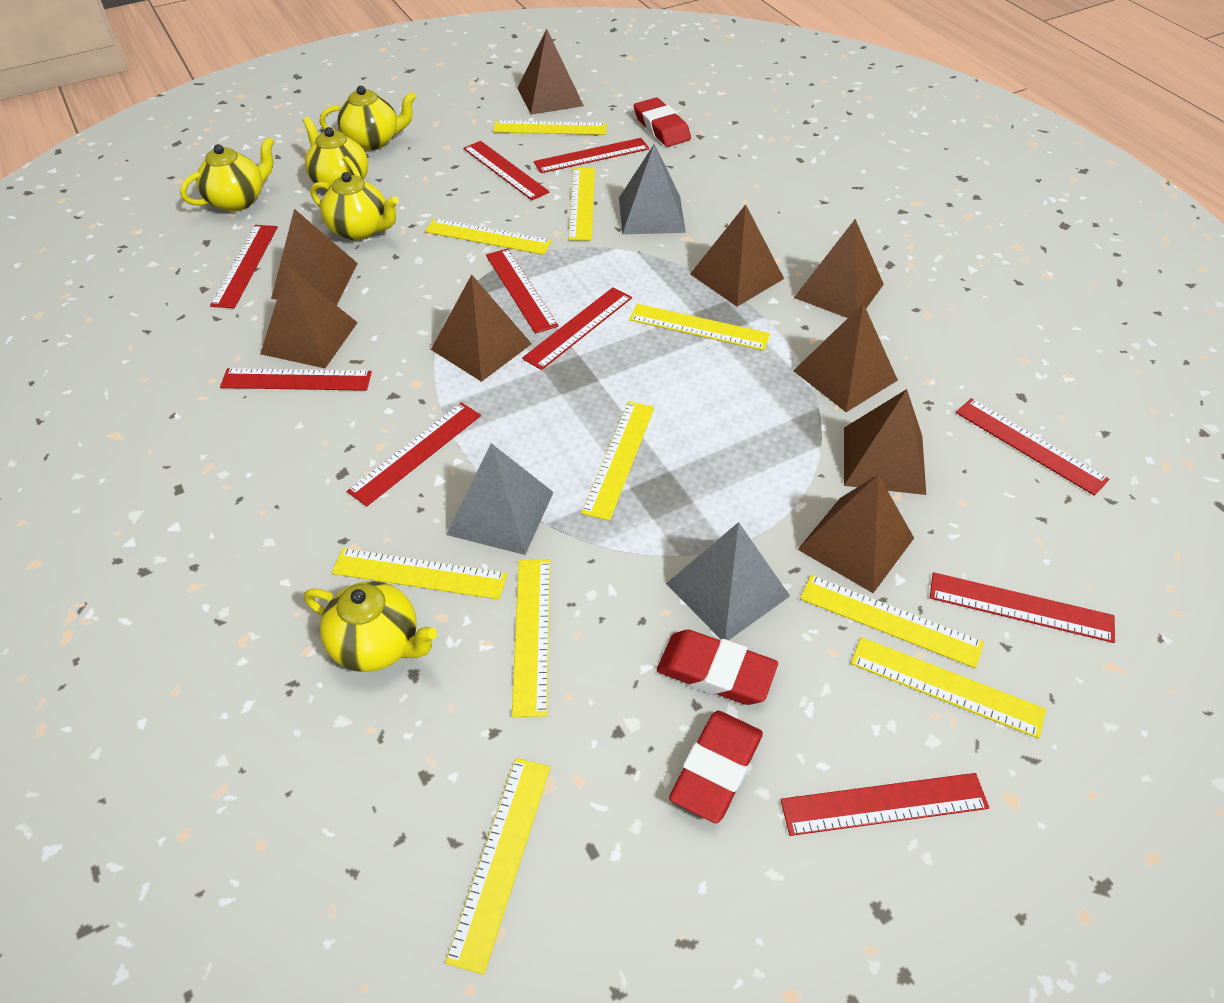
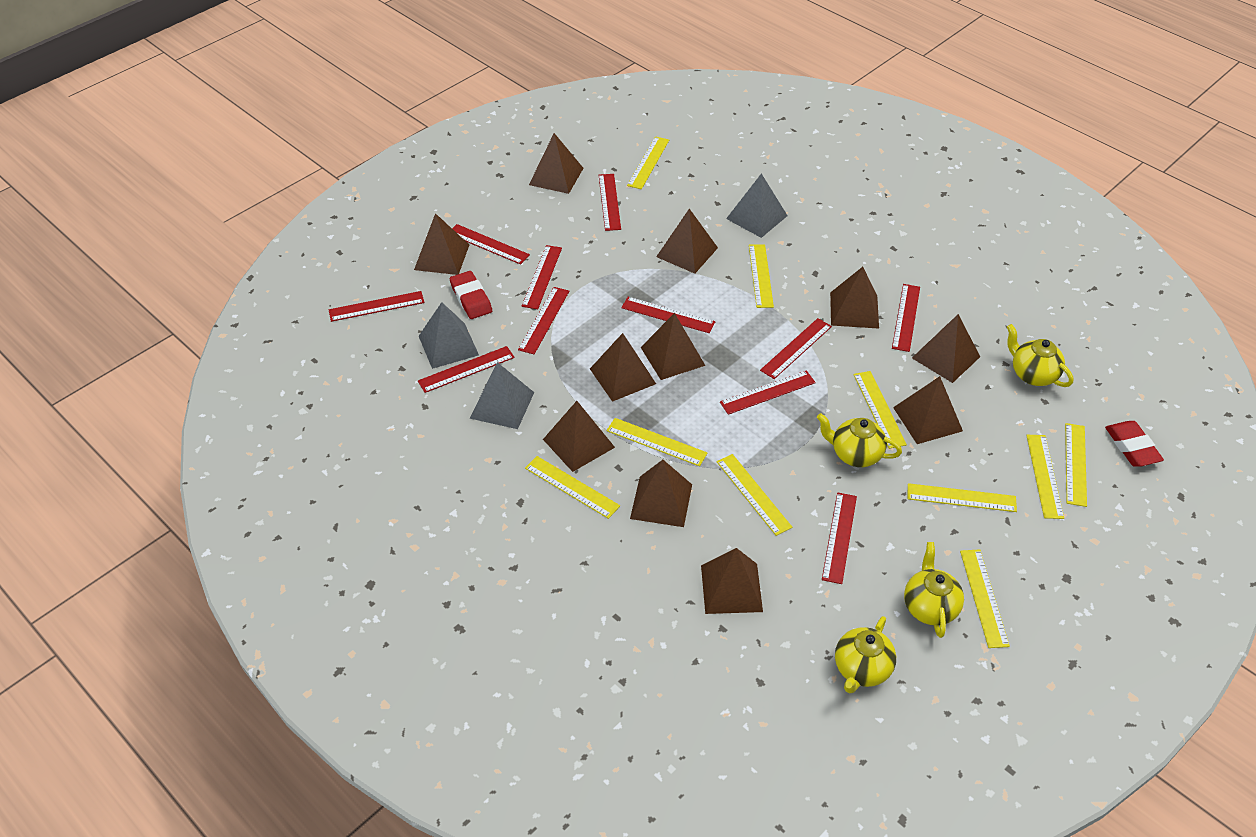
brown pyramid: 9 -> 11
red eraser: 3 -> 2
red ruler: 10 -> 11
yellow teapot: 5 -> 4

